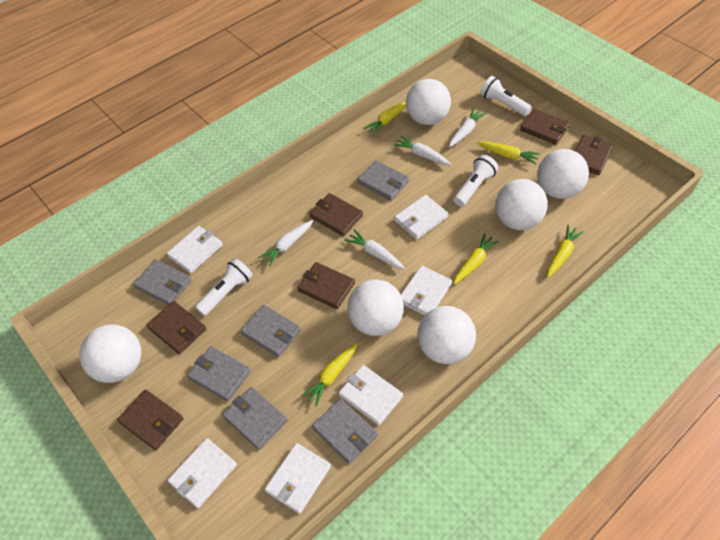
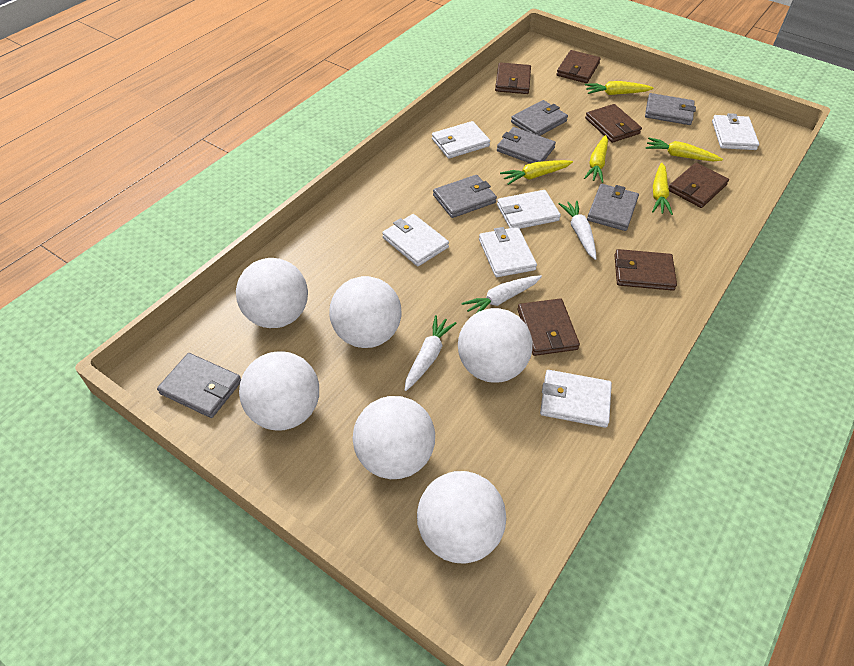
white carrot: 4 -> 3
white flashlight: 3 -> 0

